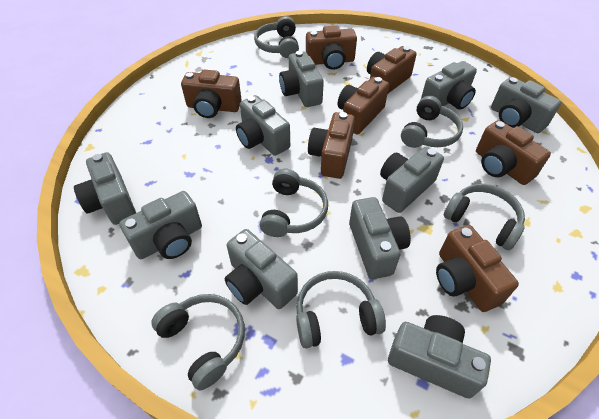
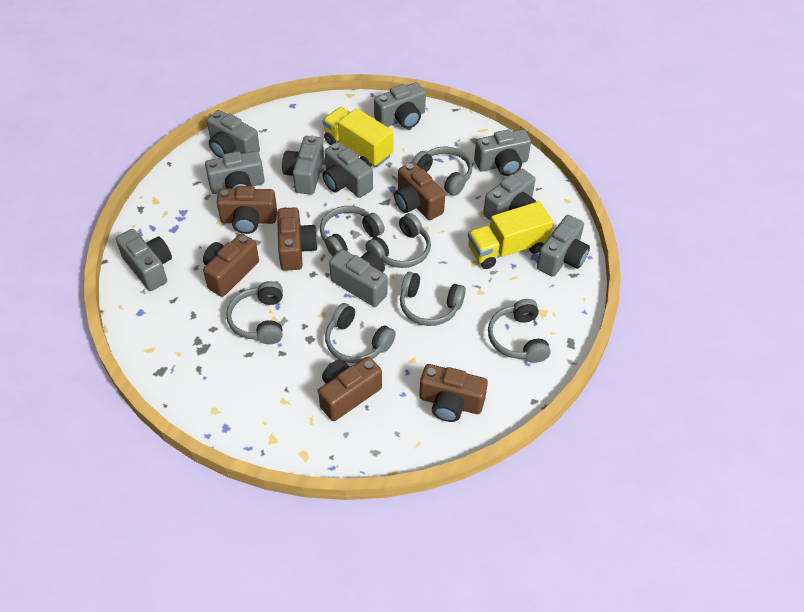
brown camera: 7 -> 6
grey headphones: 6 -> 7
yellow truck: 0 -> 2

